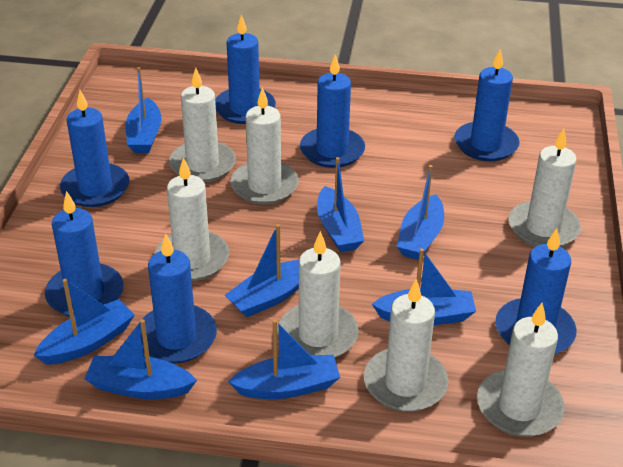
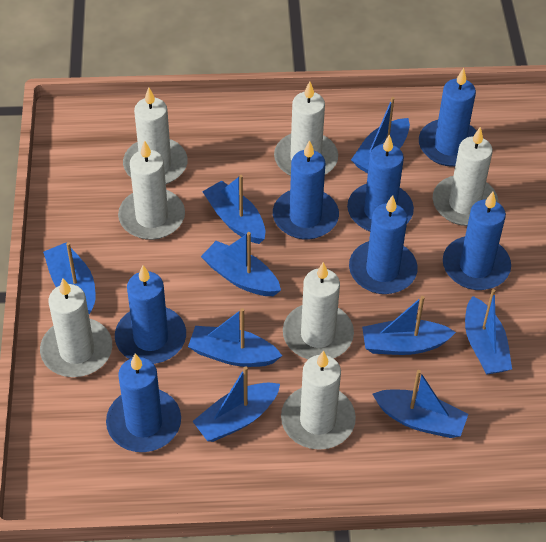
blue boat: 8 -> 9

